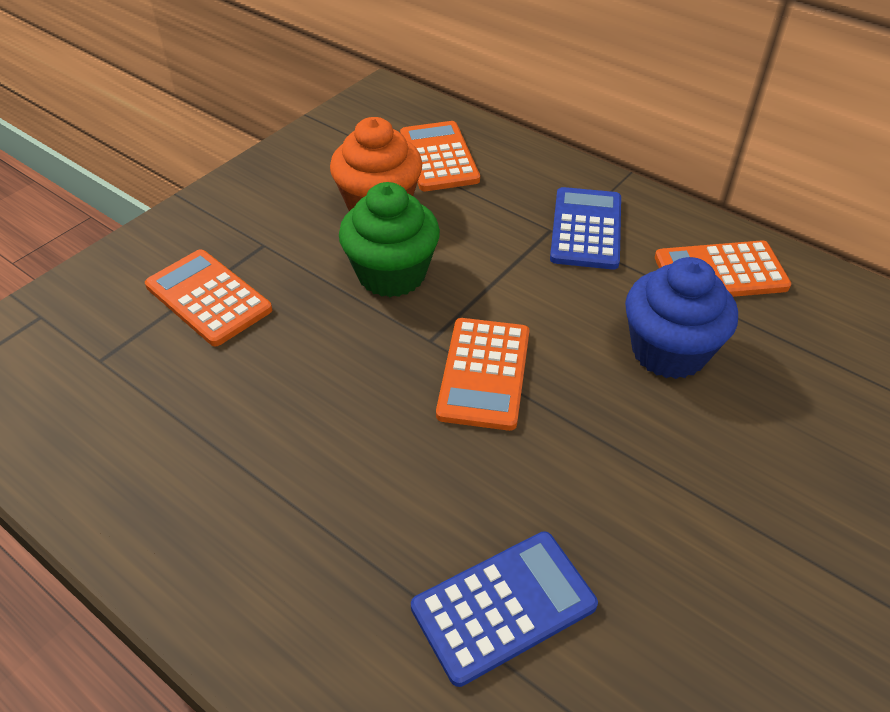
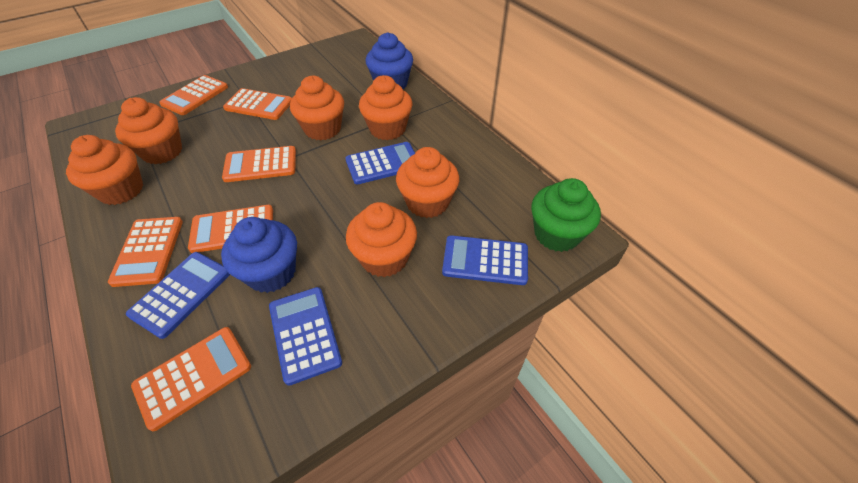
blue calculator: 2 -> 4
blue cupcake: 1 -> 2
orange calculator: 4 -> 6
orange cupcake: 1 -> 6

